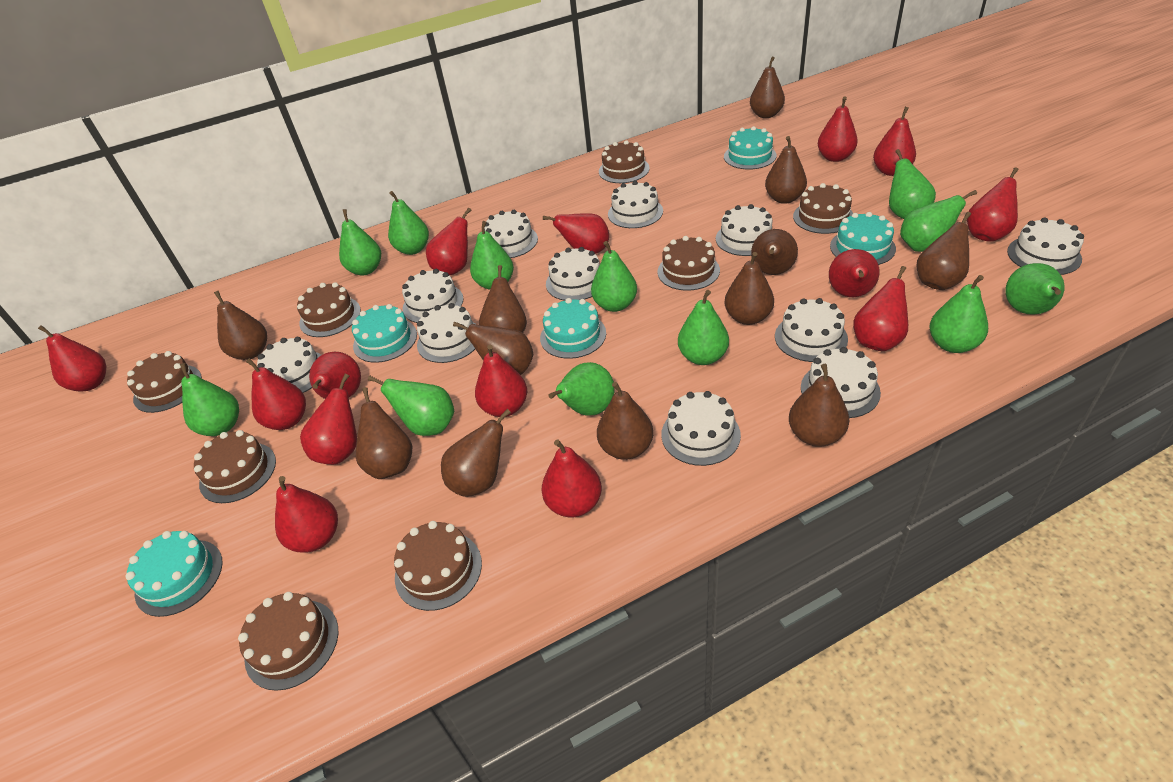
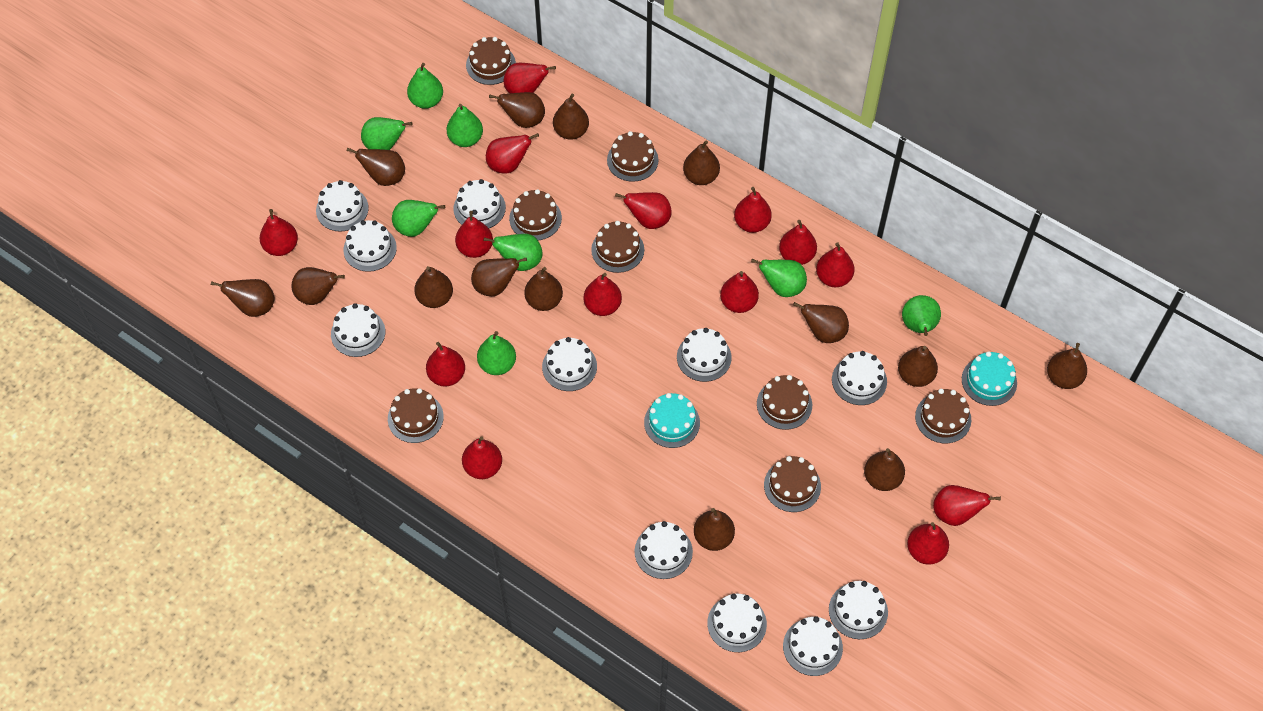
brown pear: 12 -> 14
green pear: 12 -> 8
turquoise cake: 5 -> 2

